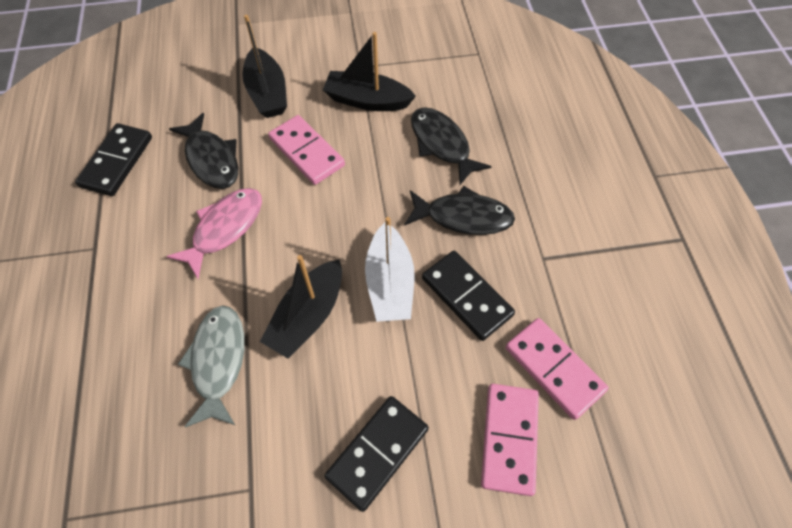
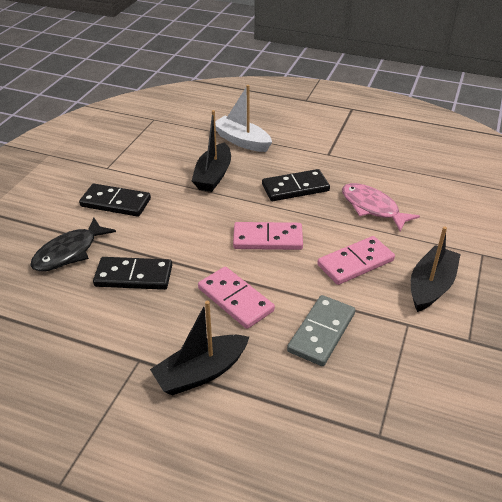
black fish: 3 -> 1
grey domino: 0 -> 1
grey fish: 1 -> 0

